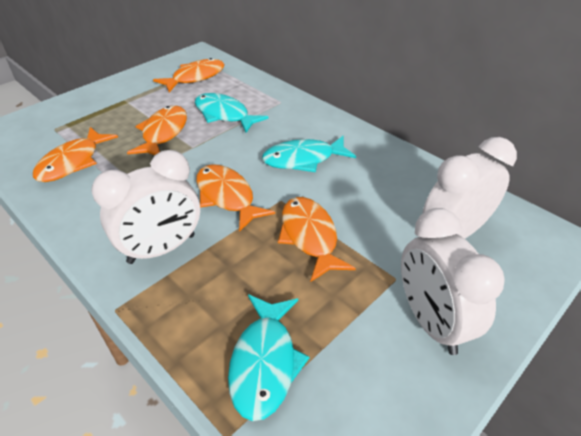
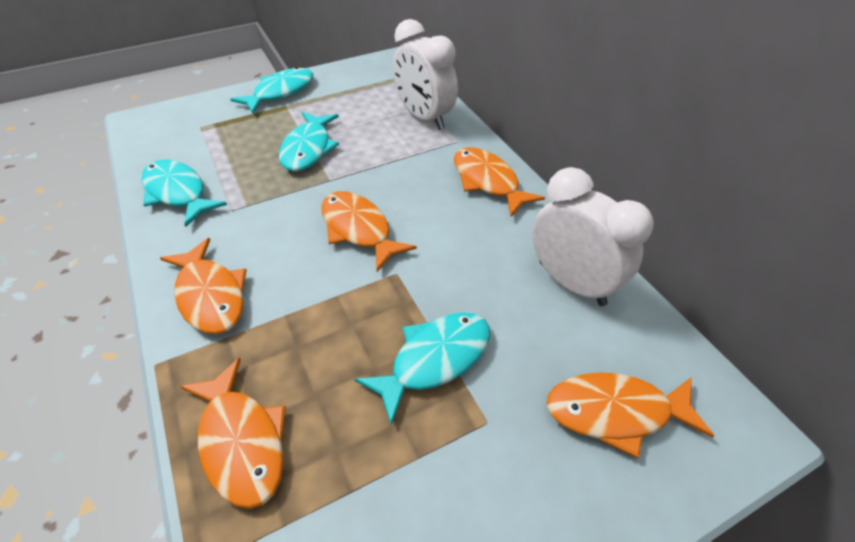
turquoise fish: 3 -> 4
white clock: 3 -> 2

